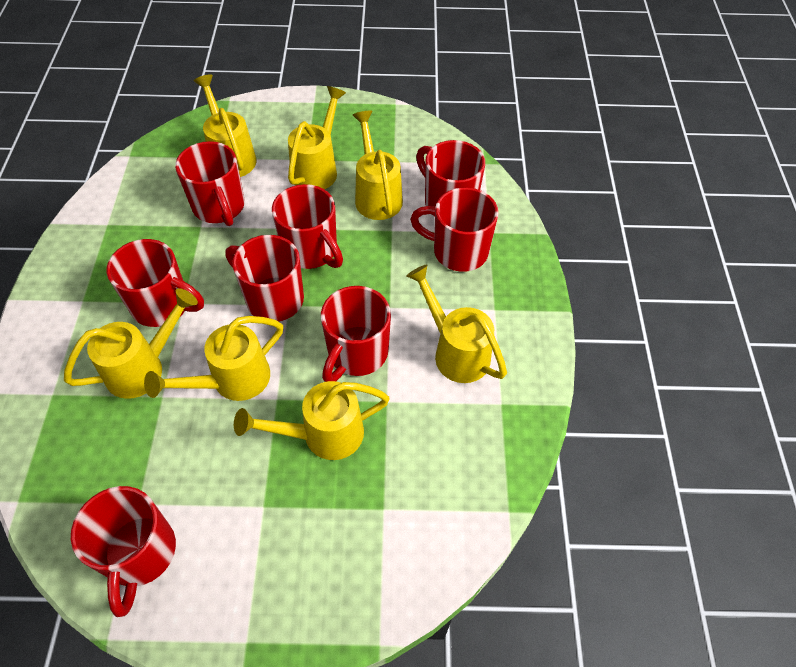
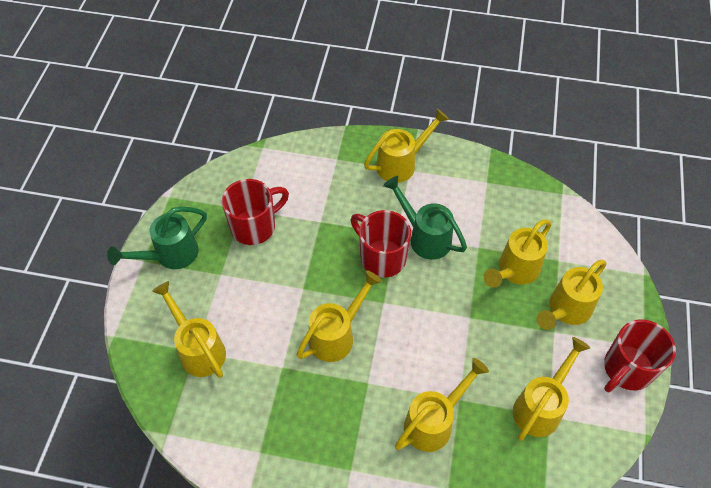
green watering can: 0 -> 2
red mug: 8 -> 3

